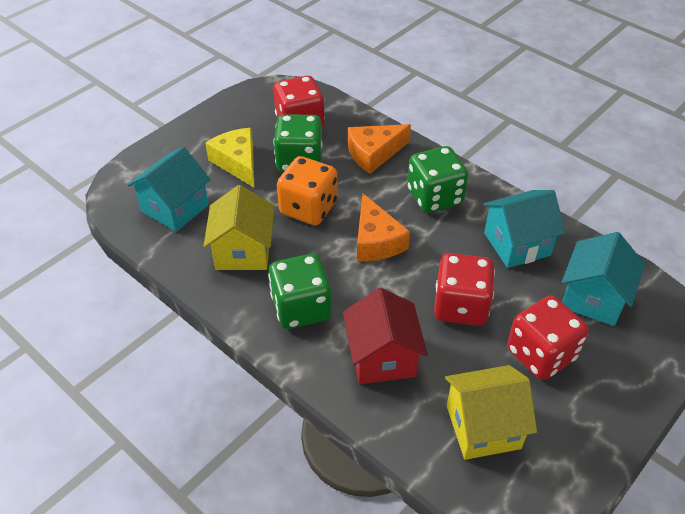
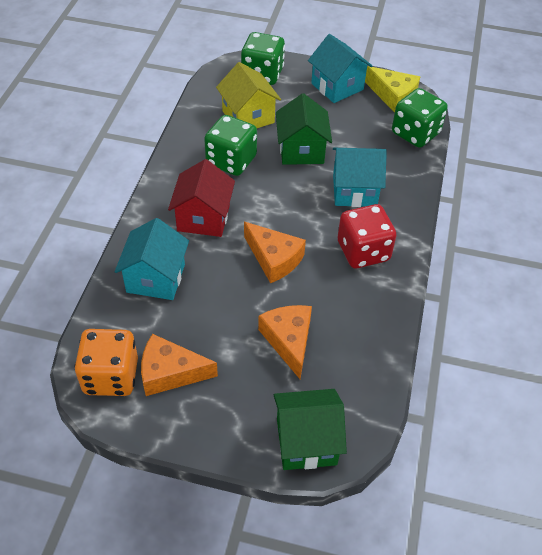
green house: 0 -> 2
orange cheese: 2 -> 3
red dice: 3 -> 1
yellow house: 2 -> 1

